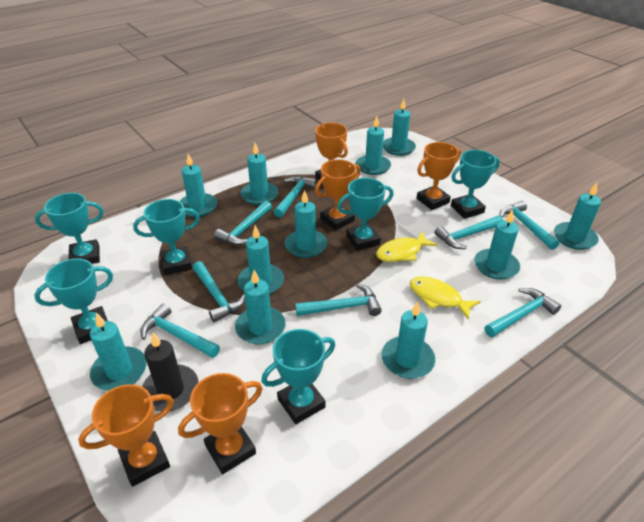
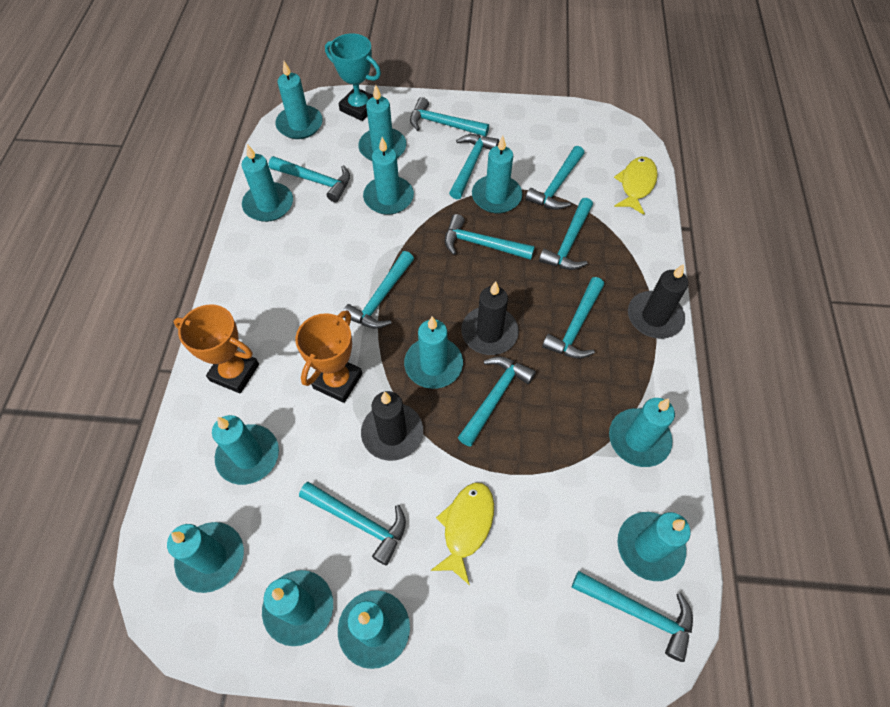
black candle: 1 -> 3
orange trophy: 5 -> 2
turquoise candle: 11 -> 12
turquoise hammer: 8 -> 11
turquoise trophy: 6 -> 1

